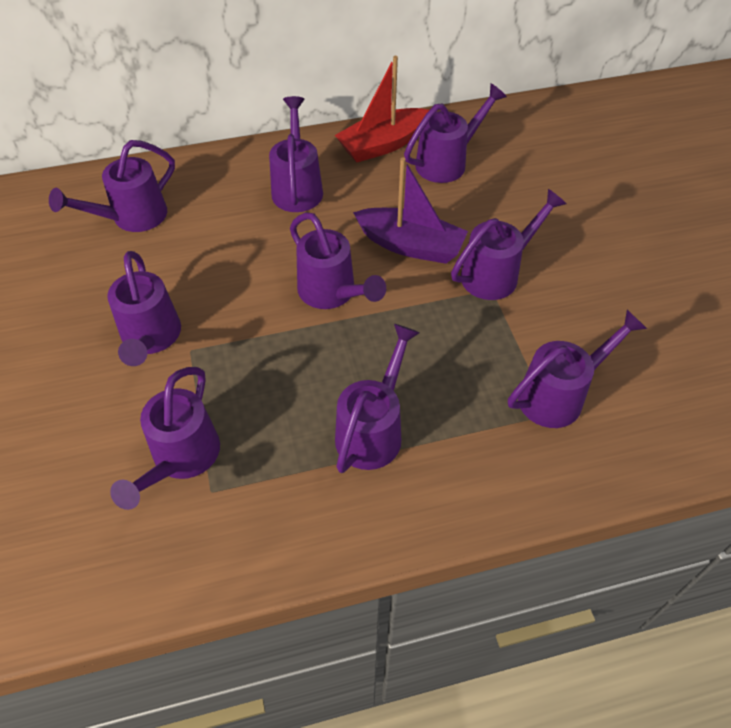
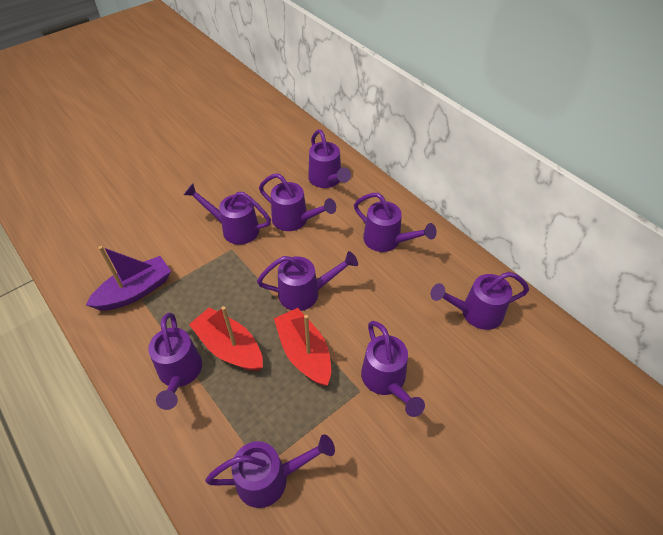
red boat: 1 -> 2

